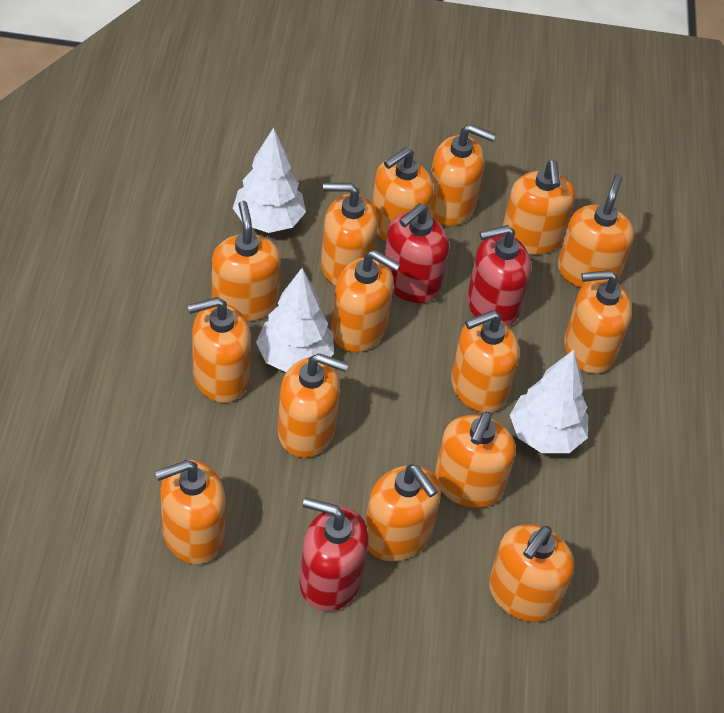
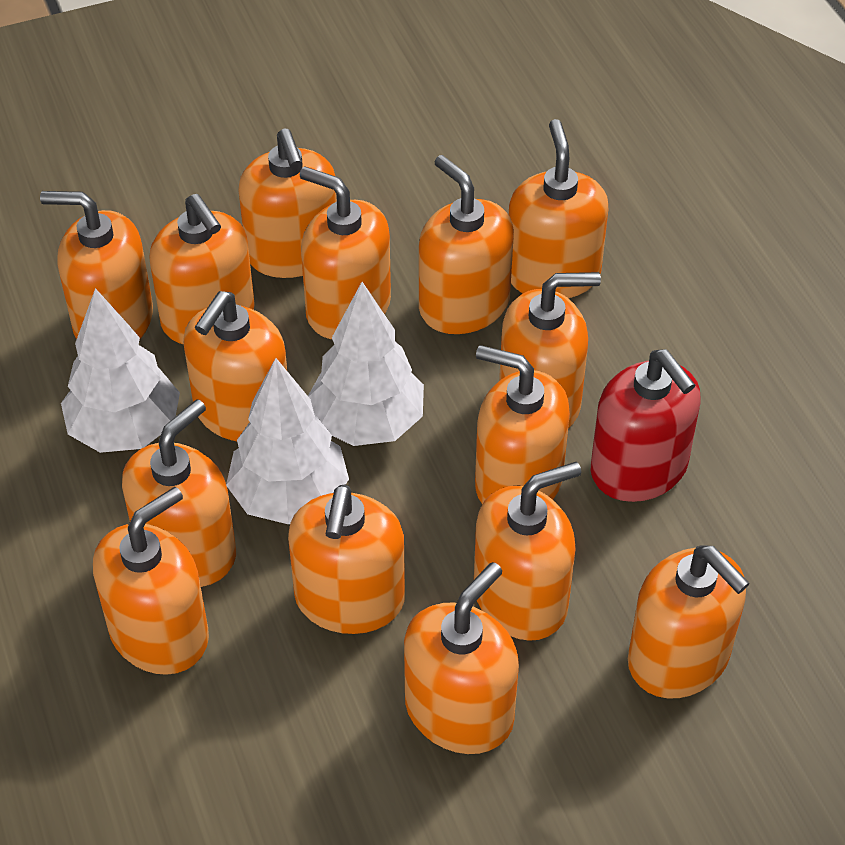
red soap dispenser: 3 -> 1

